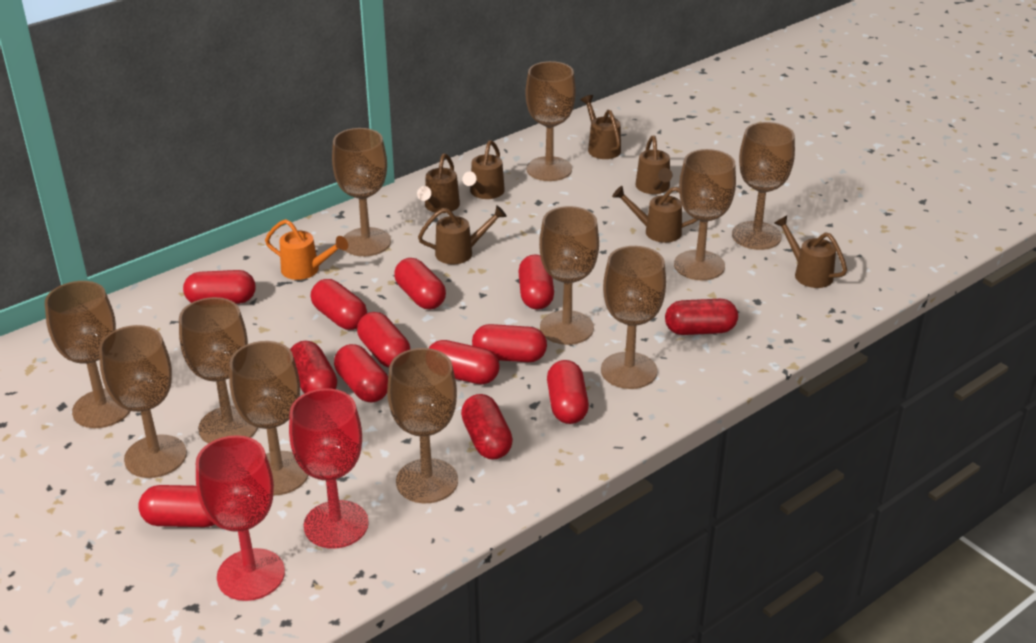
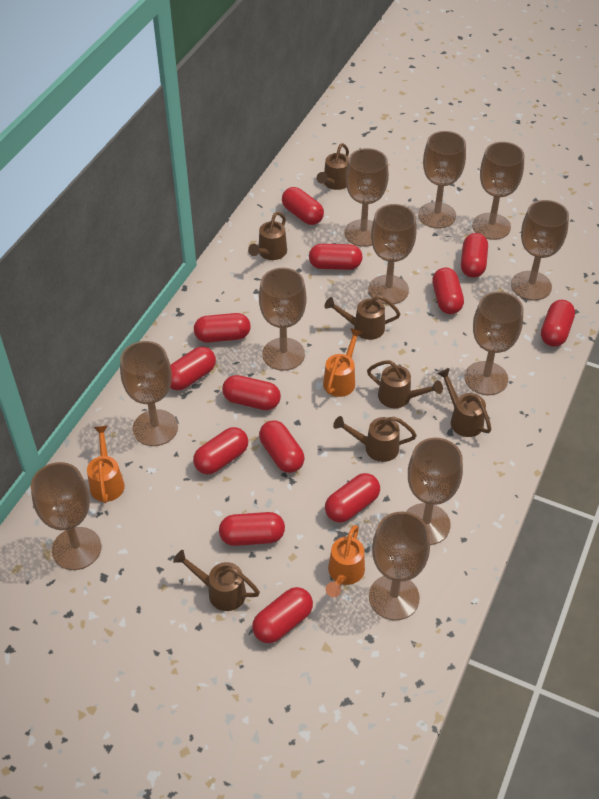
orange watering can: 1 -> 3
red goblet: 2 -> 0

